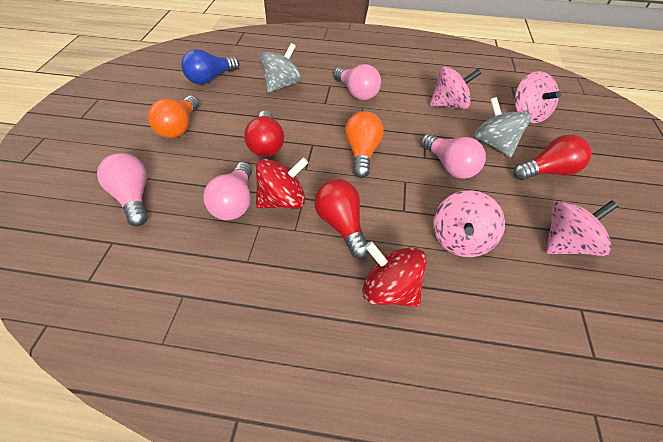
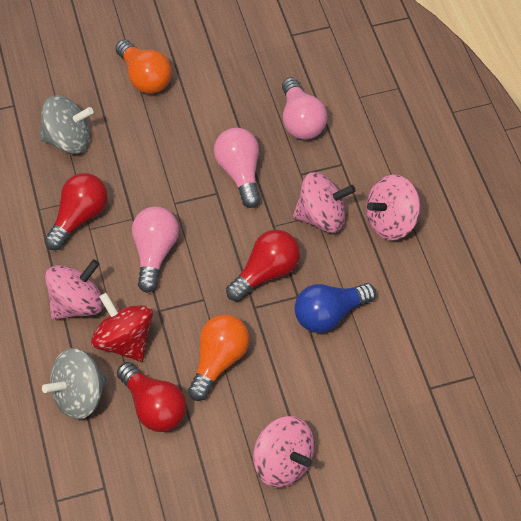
pink light bulb: 4 -> 3
red spinning top: 2 -> 1

